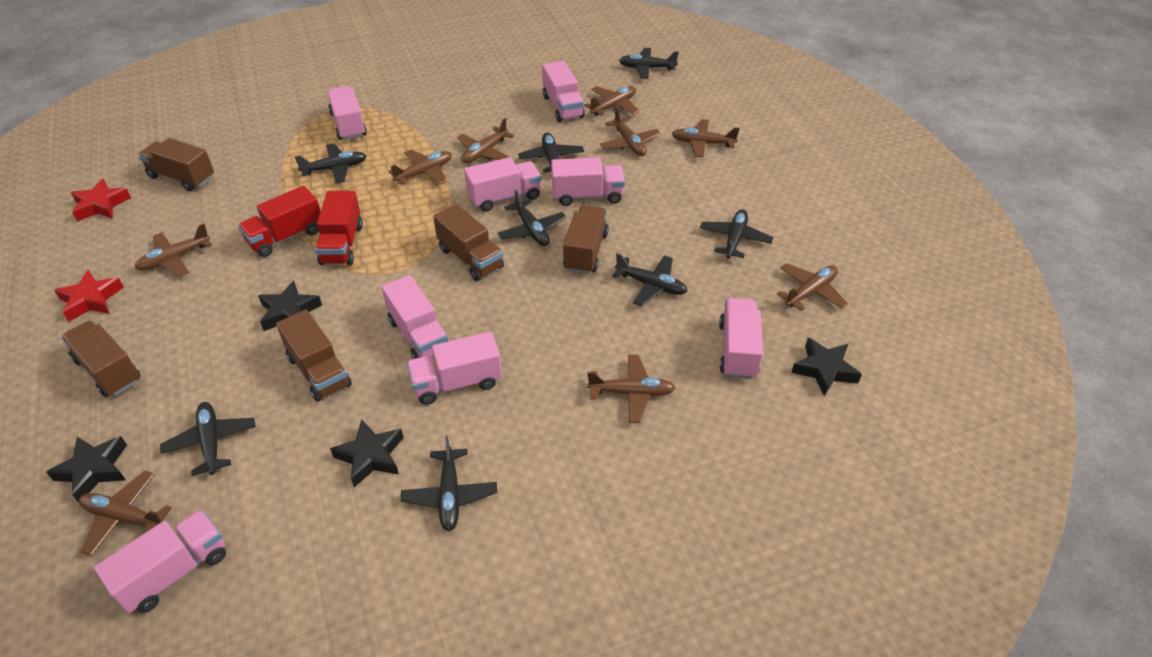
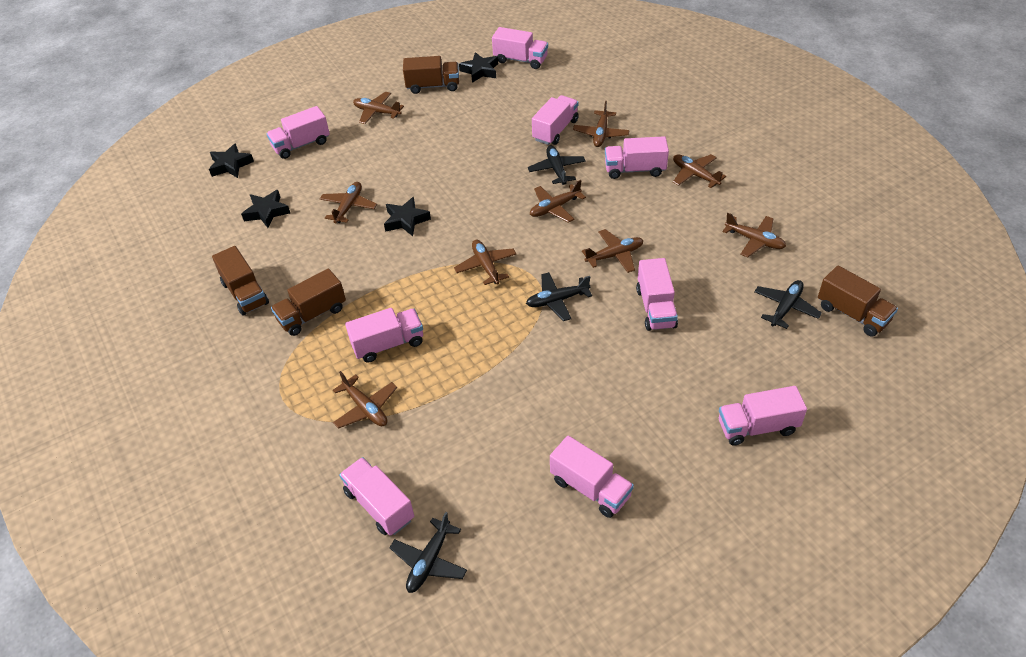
black plane: 8 -> 4
brown truck: 5 -> 4
pink truck: 8 -> 9
red star: 2 -> 0
red truck: 2 -> 0

